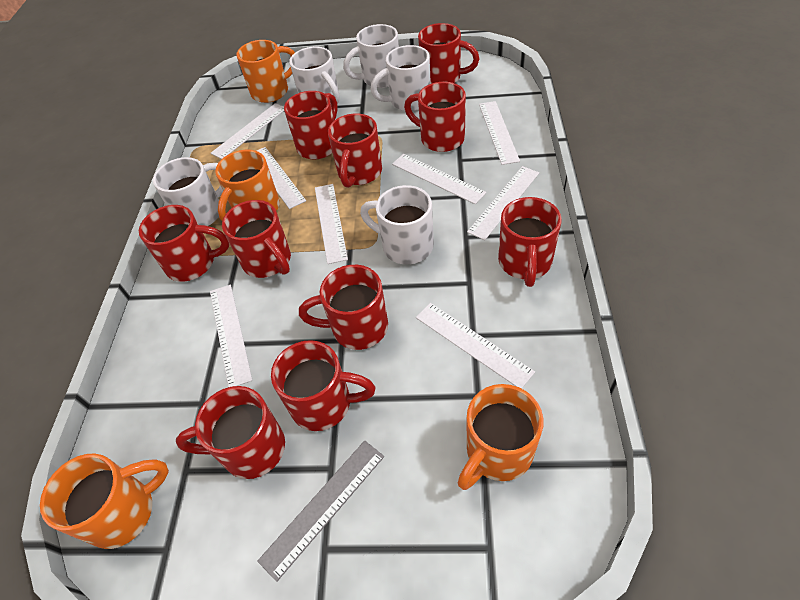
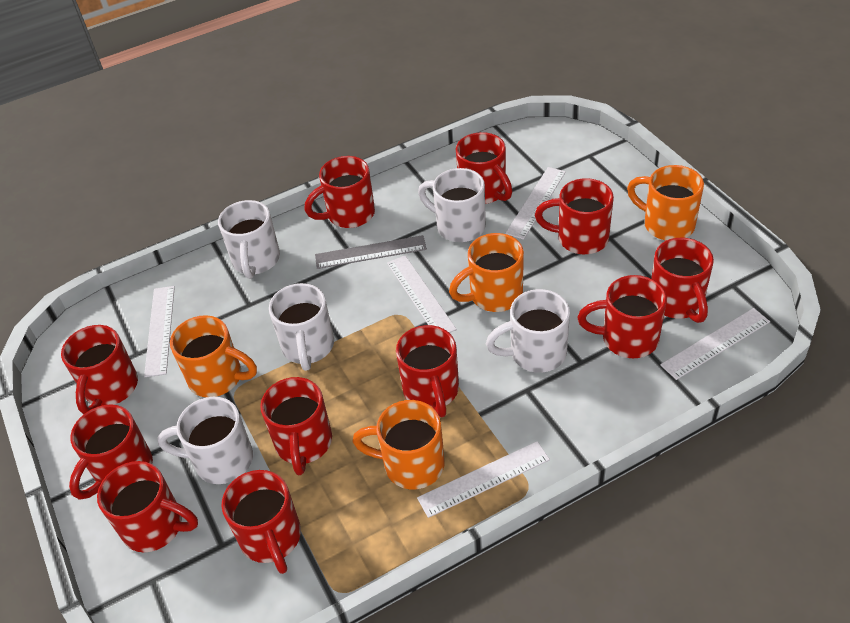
red mug: 10 -> 11
white ruler: 8 -> 5

